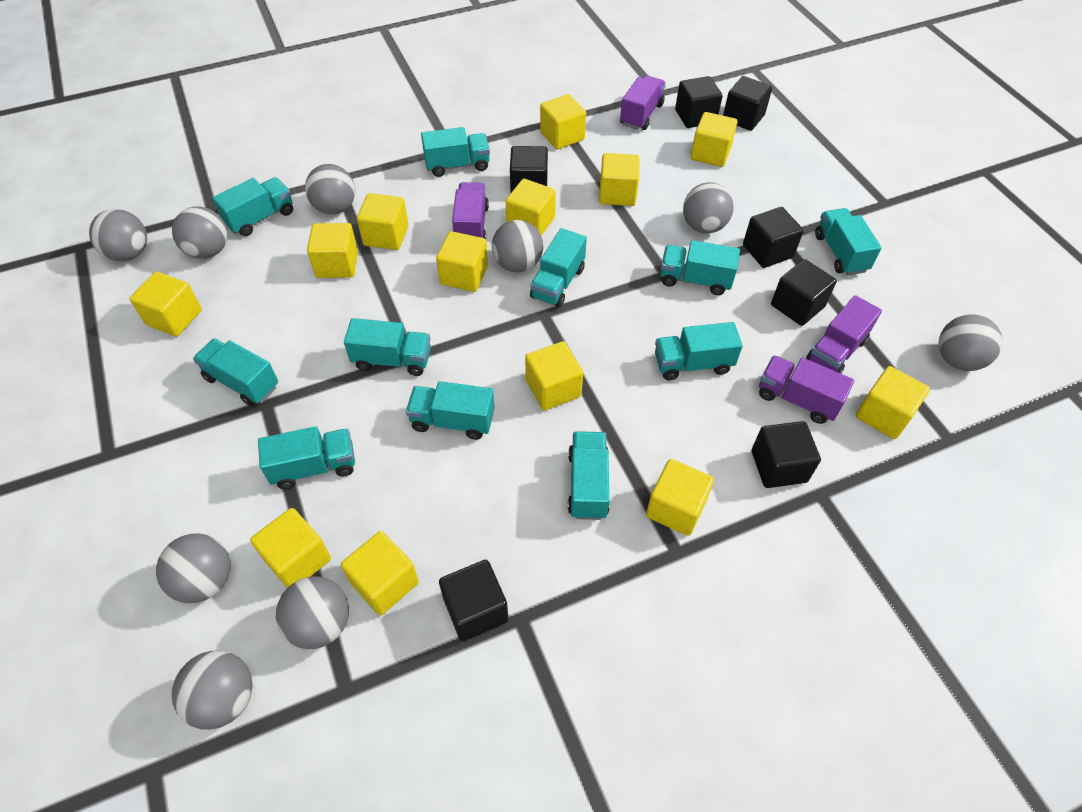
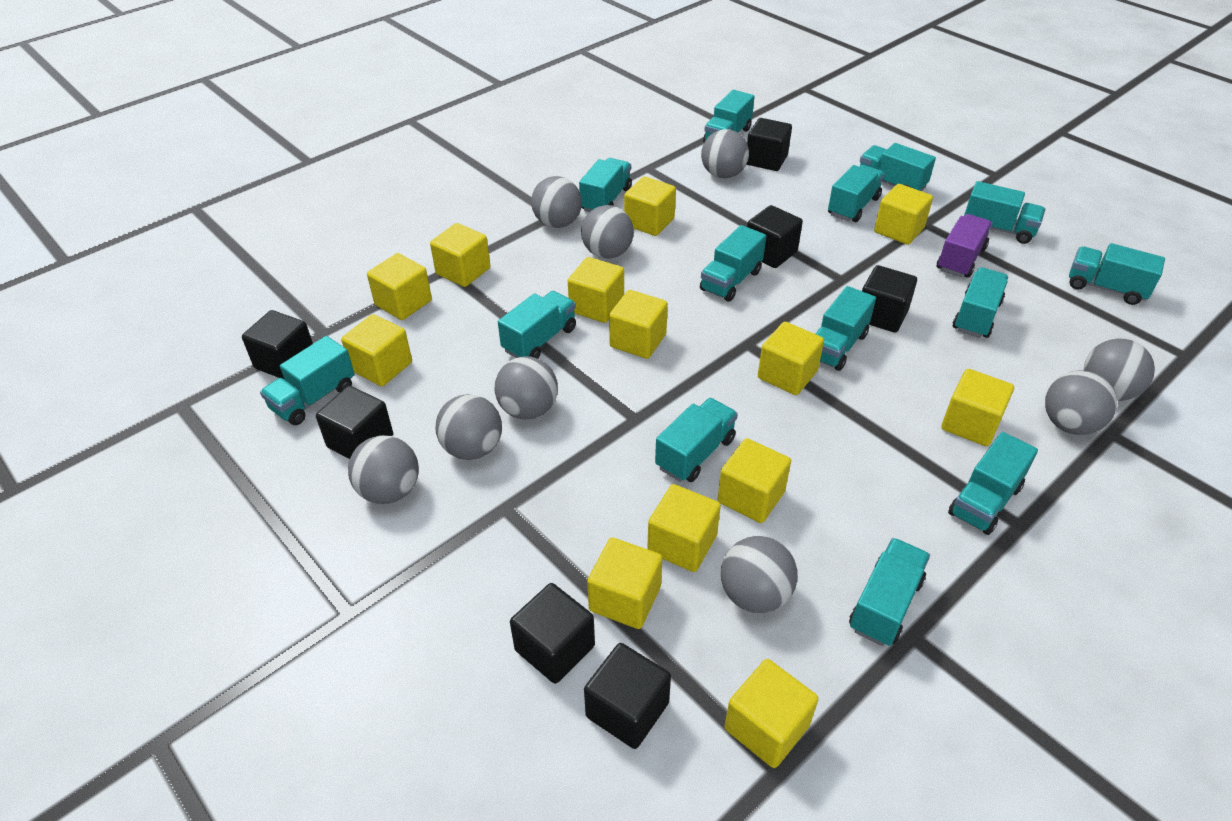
purple truck: 4 -> 1
turquoise truck: 11 -> 14

